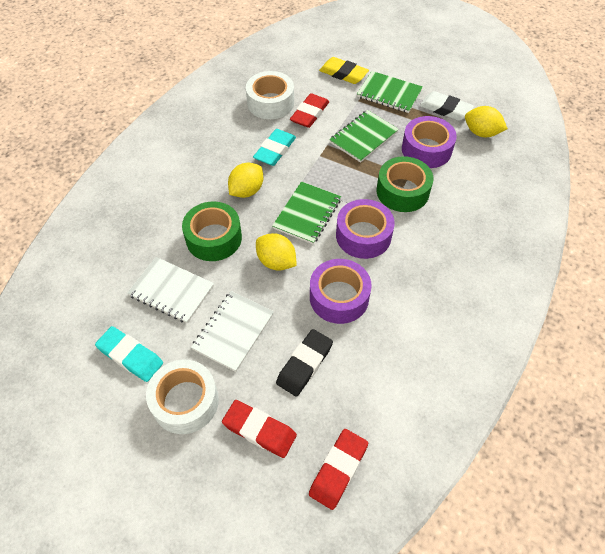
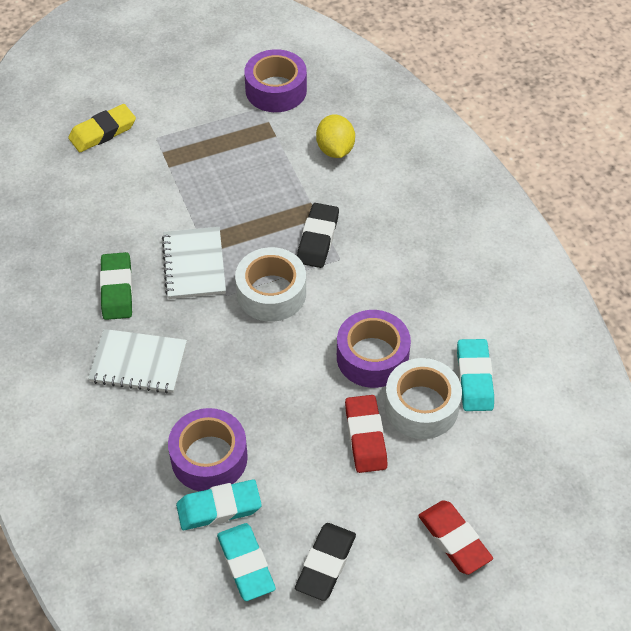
black eraser: 1 -> 2
green eraser: 0 -> 1
green notebook: 3 -> 0
green tape: 2 -> 0
red eraser: 3 -> 2
turquoise eraser: 2 -> 3
white eraser: 1 -> 0
yellow lemon: 3 -> 1

